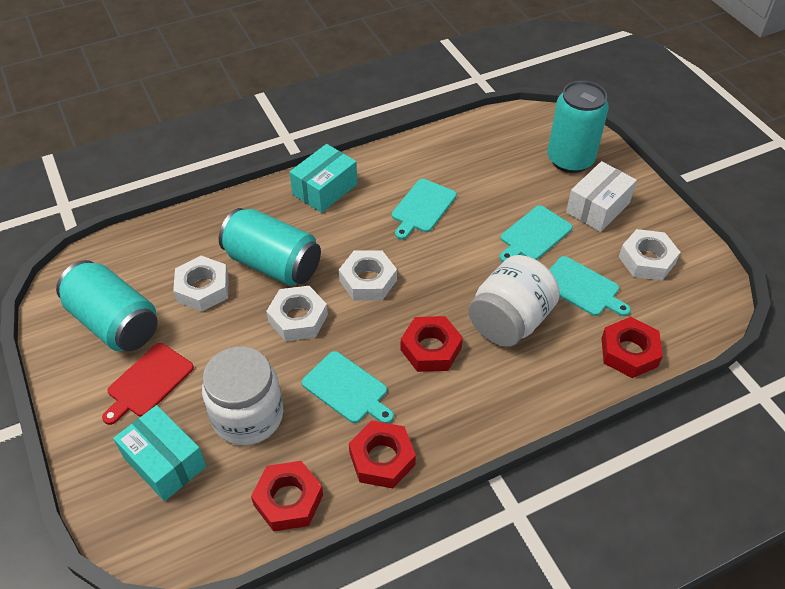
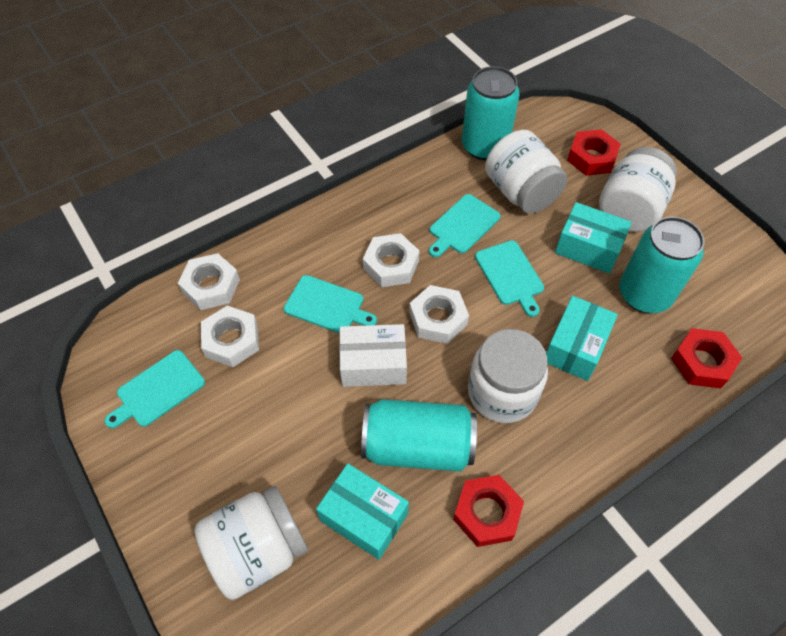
red cutting board: 1 -> 0
red nut: 4 -> 3
turquoise box: 2 -> 3
white jar: 2 -> 4

